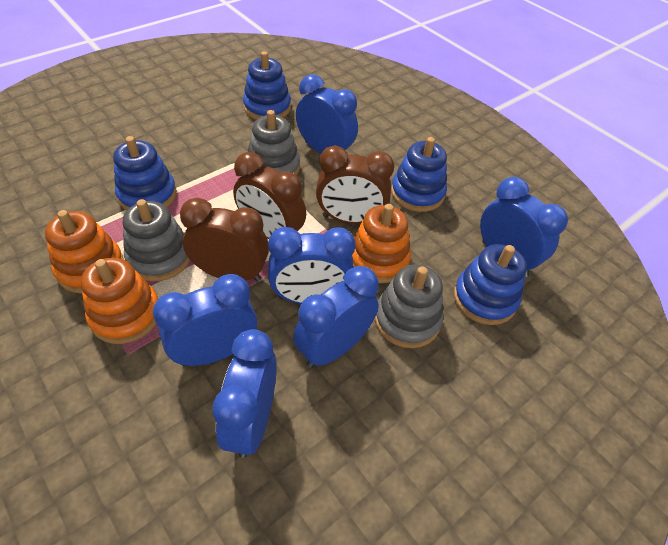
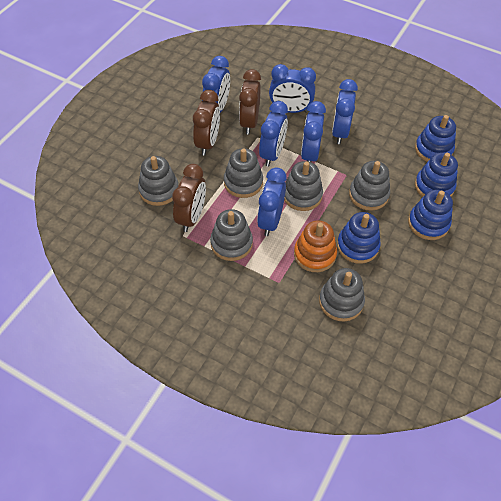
grey stacking toy: 3 -> 6
orange stacking toy: 3 -> 1

